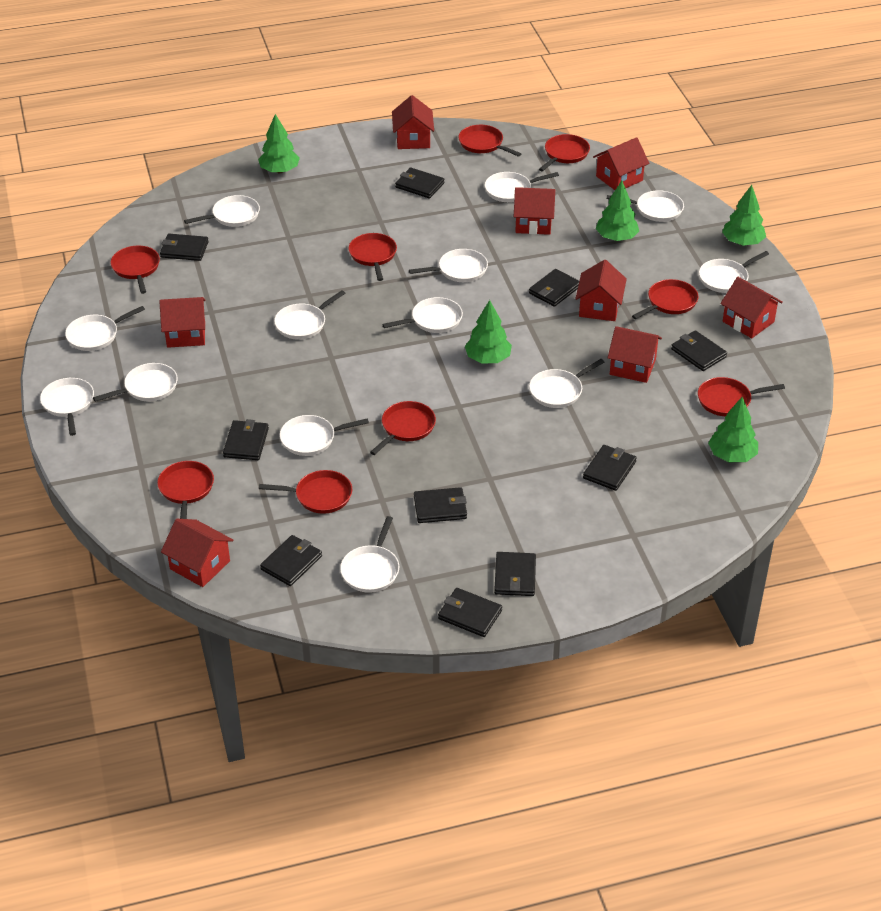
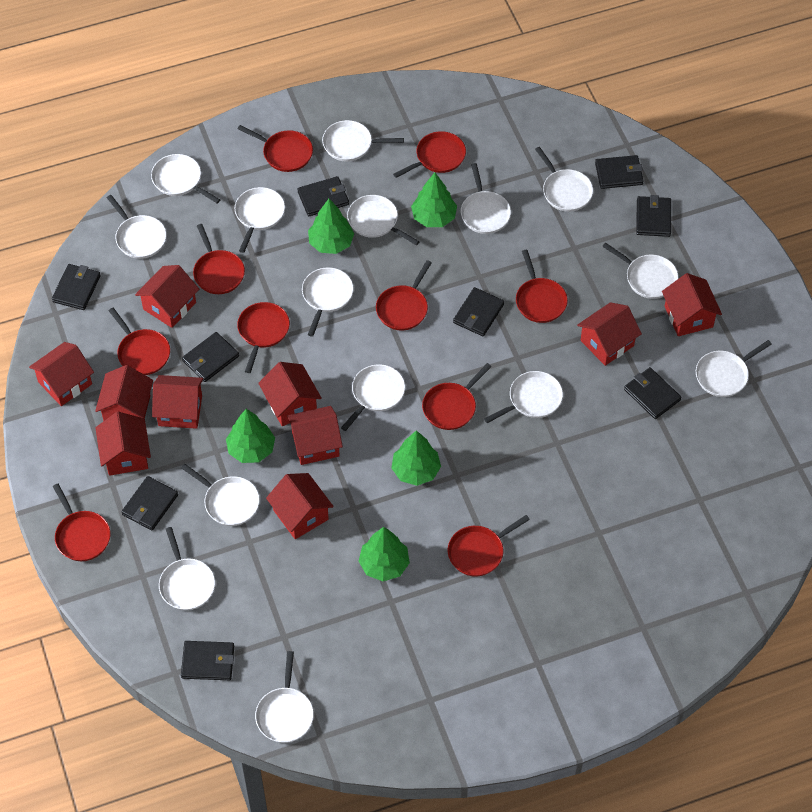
black wallet: 10 -> 9
red house: 8 -> 10
red pan: 9 -> 10
white pan: 13 -> 15

